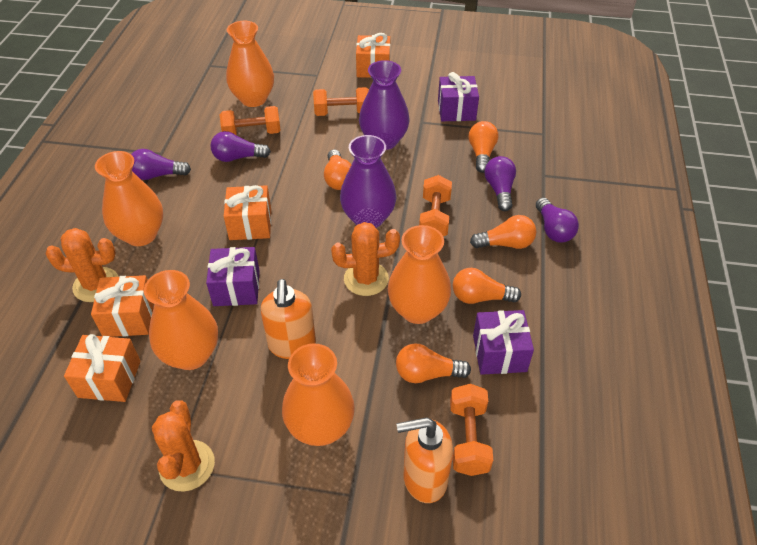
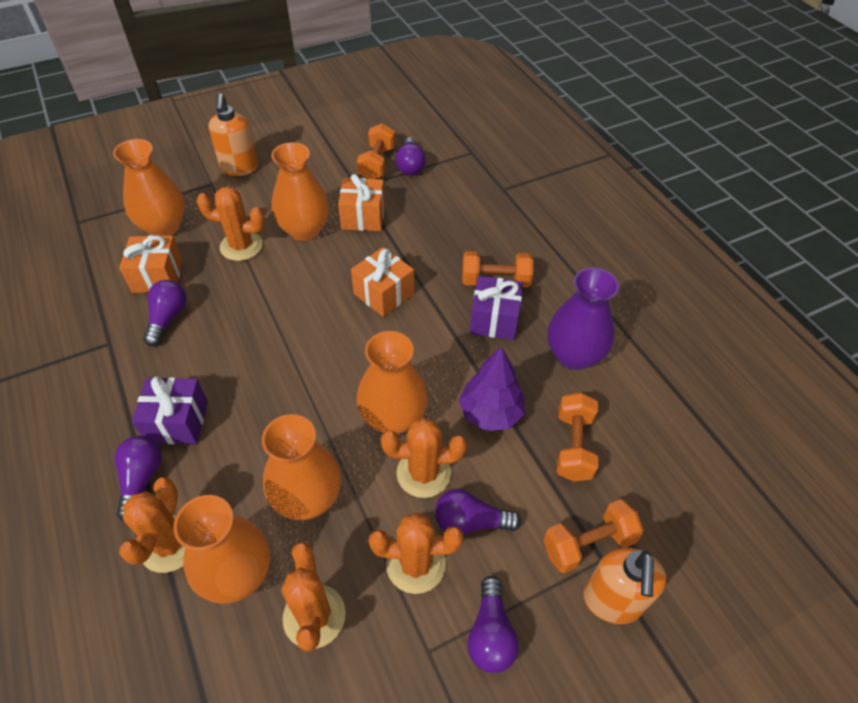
orange cactus: 3 -> 5
orange gift: 4 -> 3
orange light bulb: 5 -> 0
purple gift: 3 -> 2
purple light bulb: 4 -> 5
purple tree: 0 -> 1
purple vase: 2 -> 1

